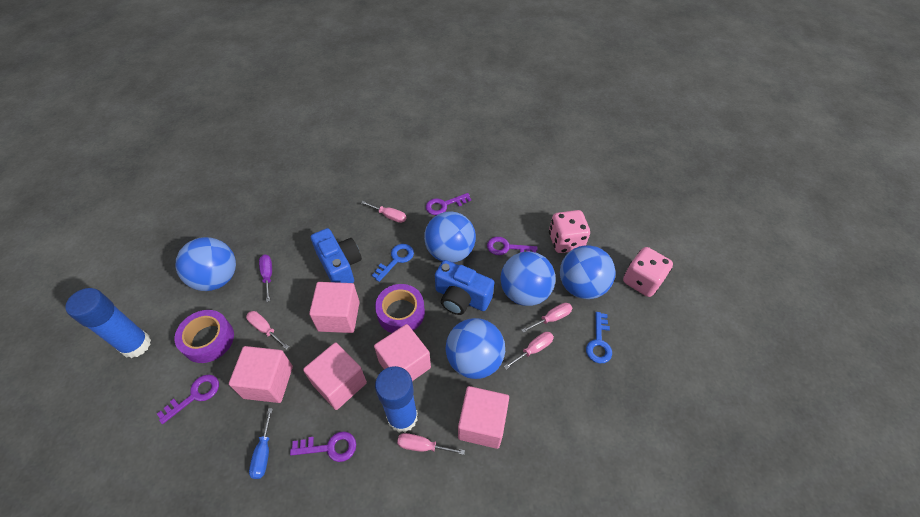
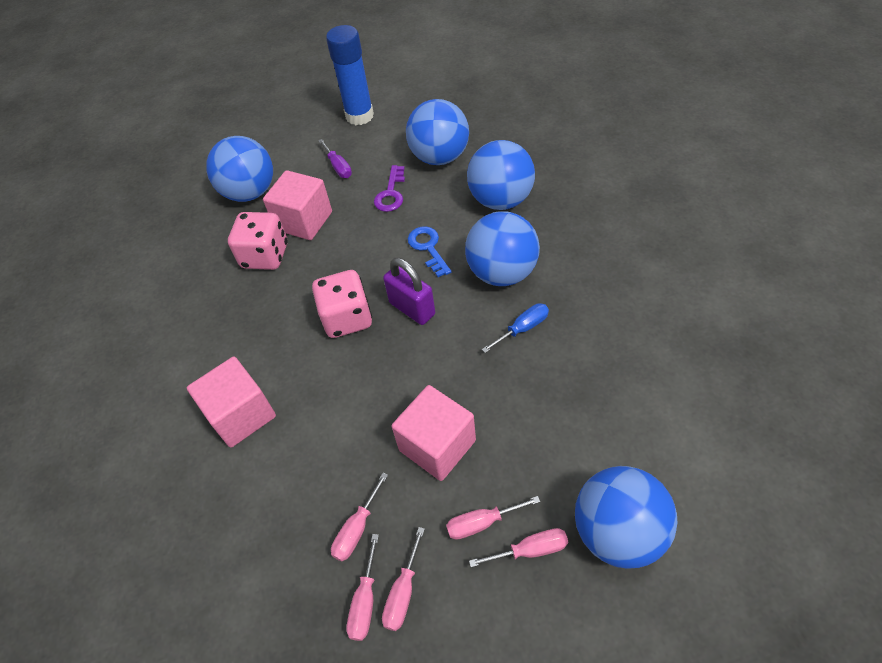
blue camera: 2 -> 0
blue glue stick: 2 -> 1
blue key: 2 -> 1
pink cube: 5 -> 3
purple key: 4 -> 1
purple padlock: 0 -> 1
purple tape: 2 -> 0

